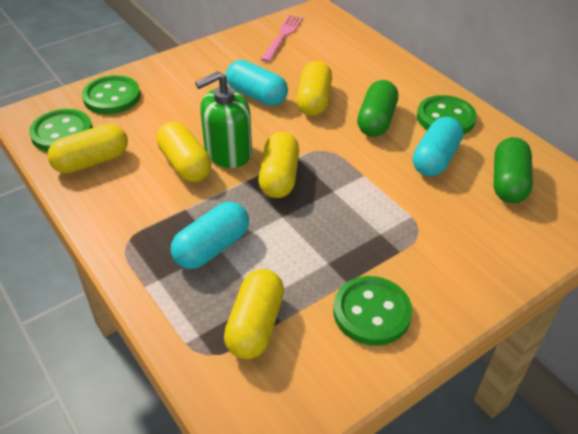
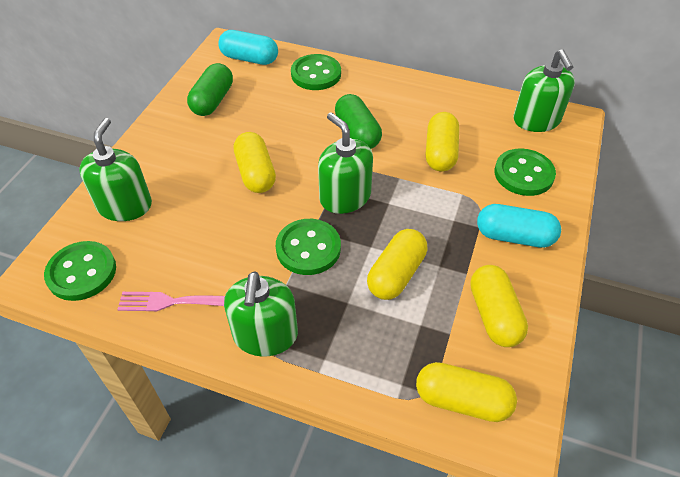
green soap dispenser: 1 -> 4
turquoise capsule: 3 -> 2

